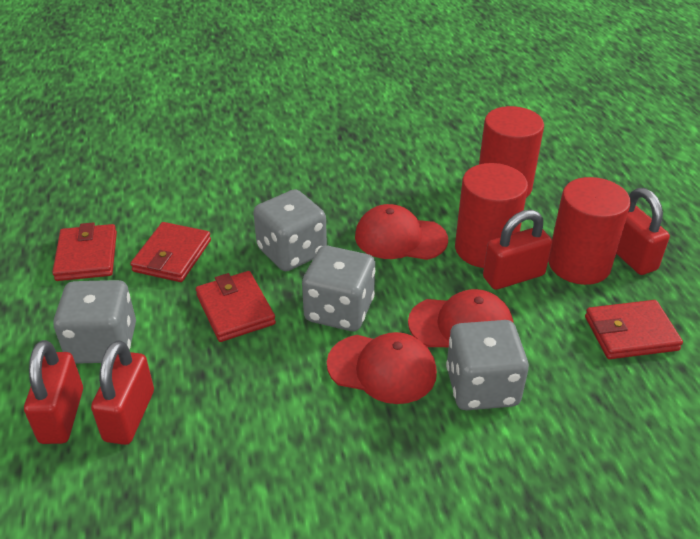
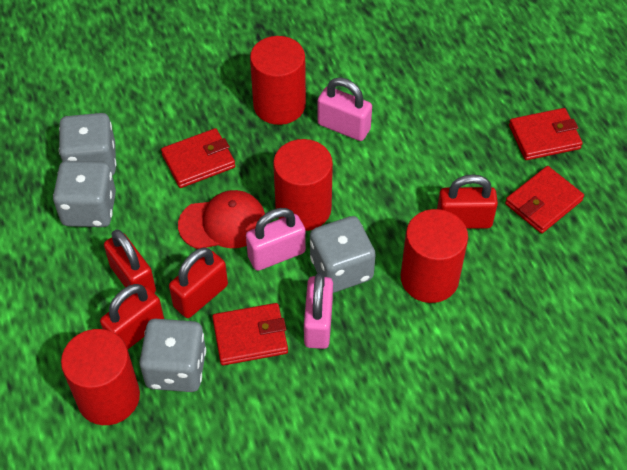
pink padlock: 0 -> 3
red cap: 3 -> 1
red cylinder: 3 -> 4

